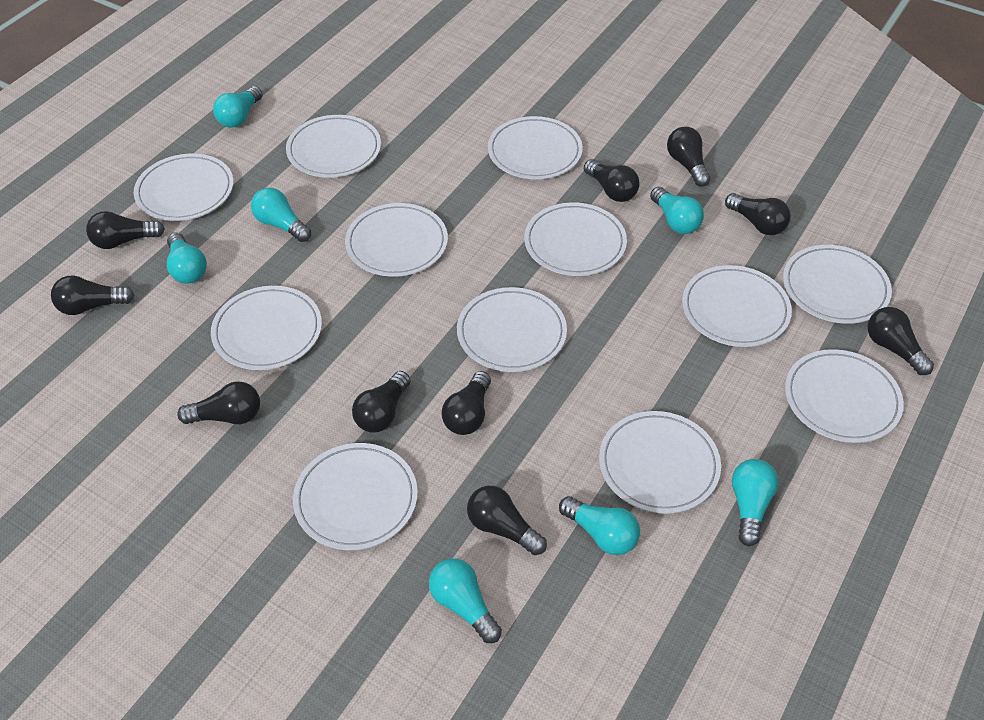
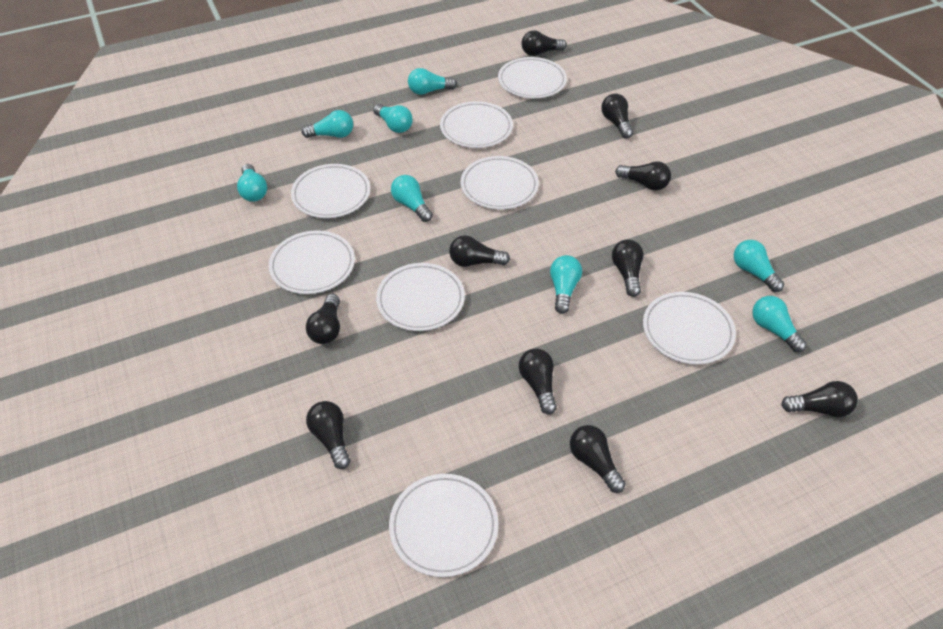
turquoise light bulb: 7 -> 8
white plate: 12 -> 8

